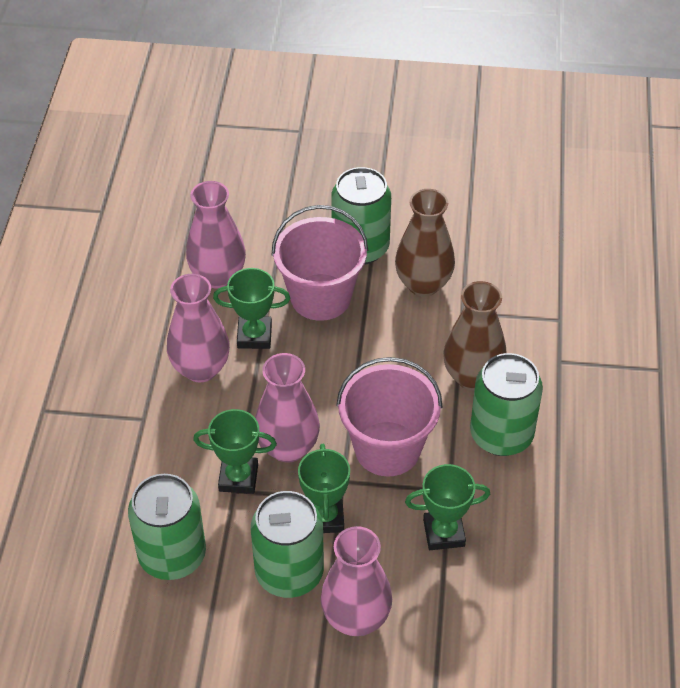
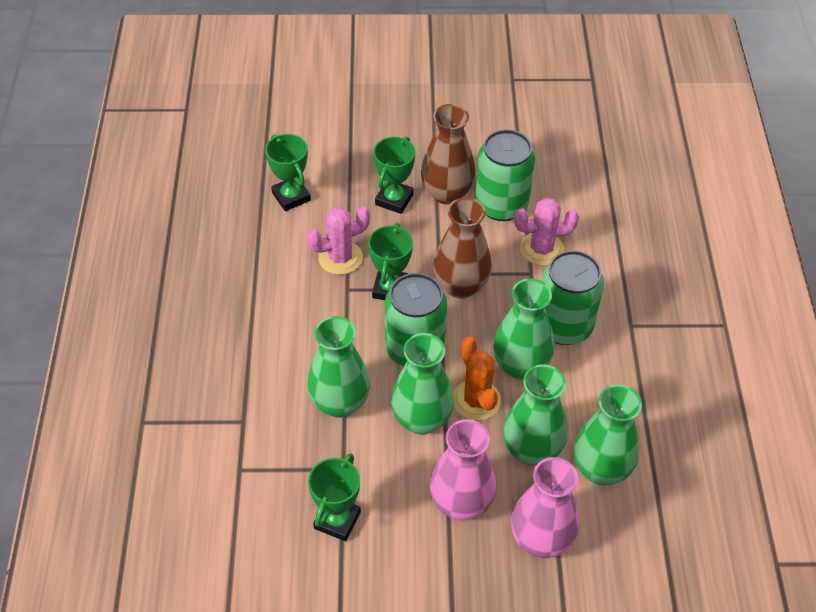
green can: 4 -> 3
green vase: 0 -> 5
orange cactus: 0 -> 1
pink bucket: 2 -> 0
pink cactus: 0 -> 2
pink vase: 4 -> 2

